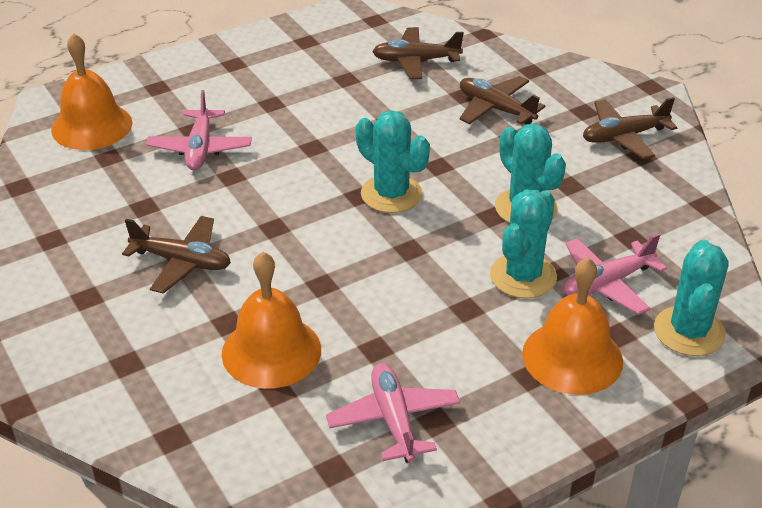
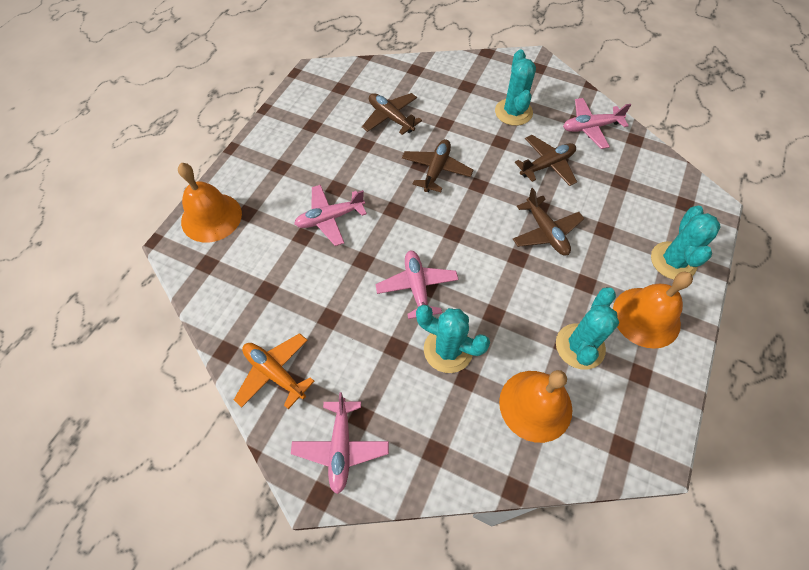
orange plane: 0 -> 1
pink plane: 3 -> 4

